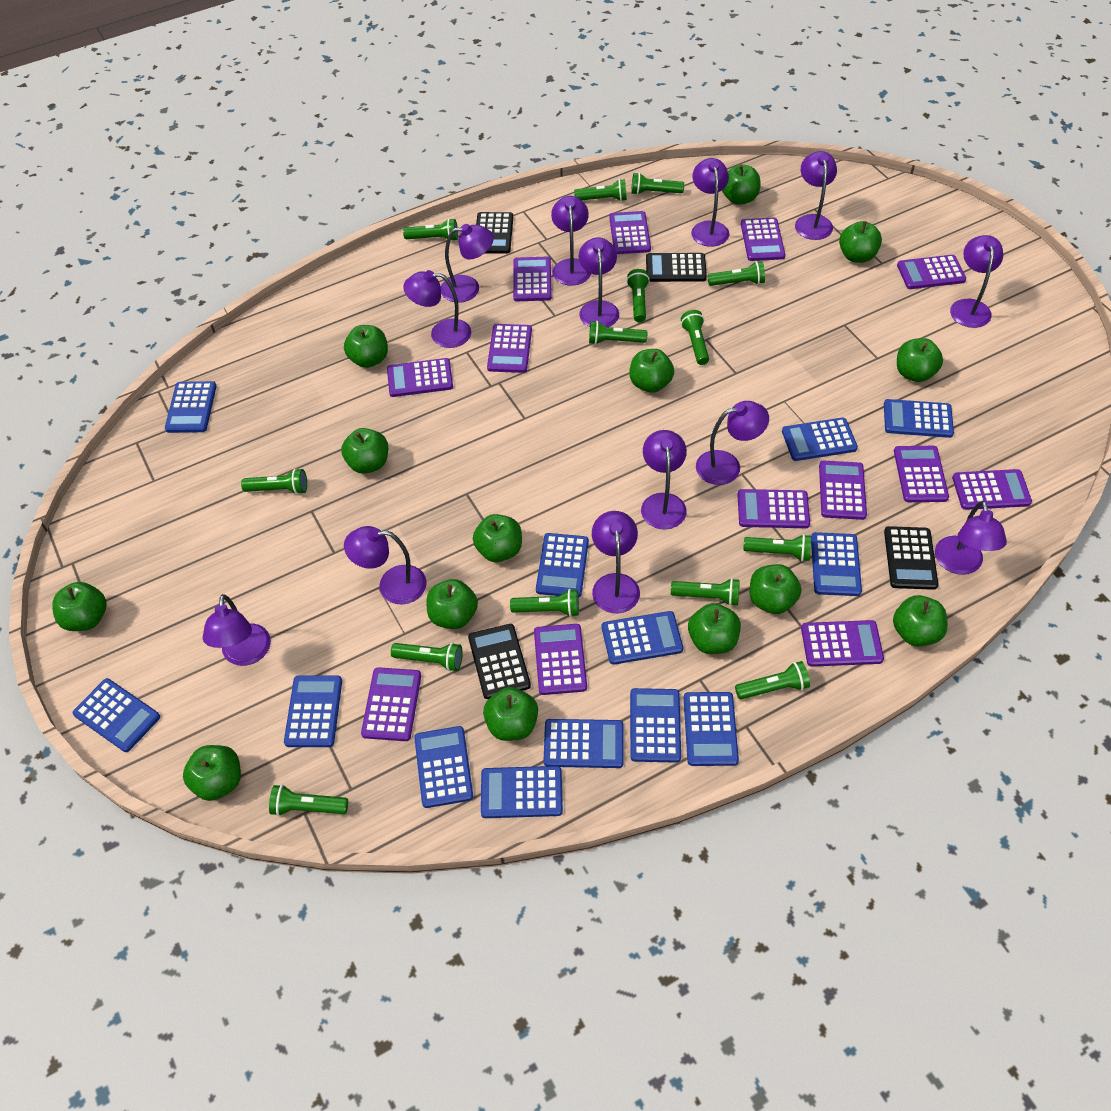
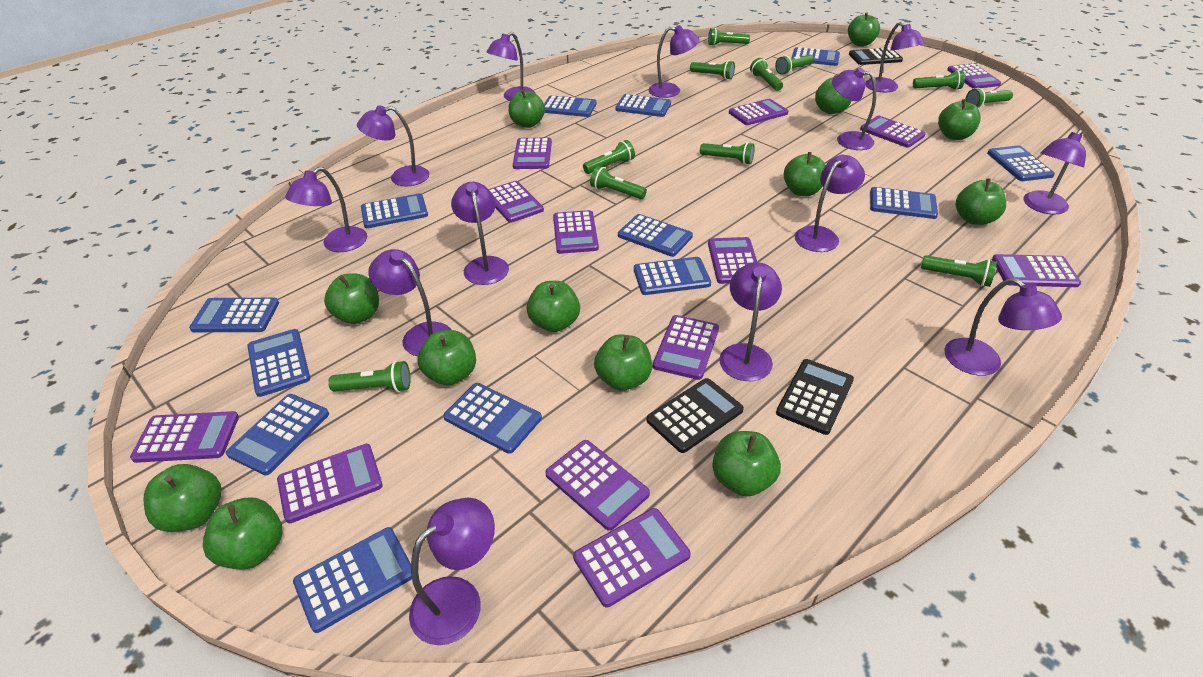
black calculator: 4 -> 3
green apple: 14 -> 13
green flashlight: 14 -> 11

